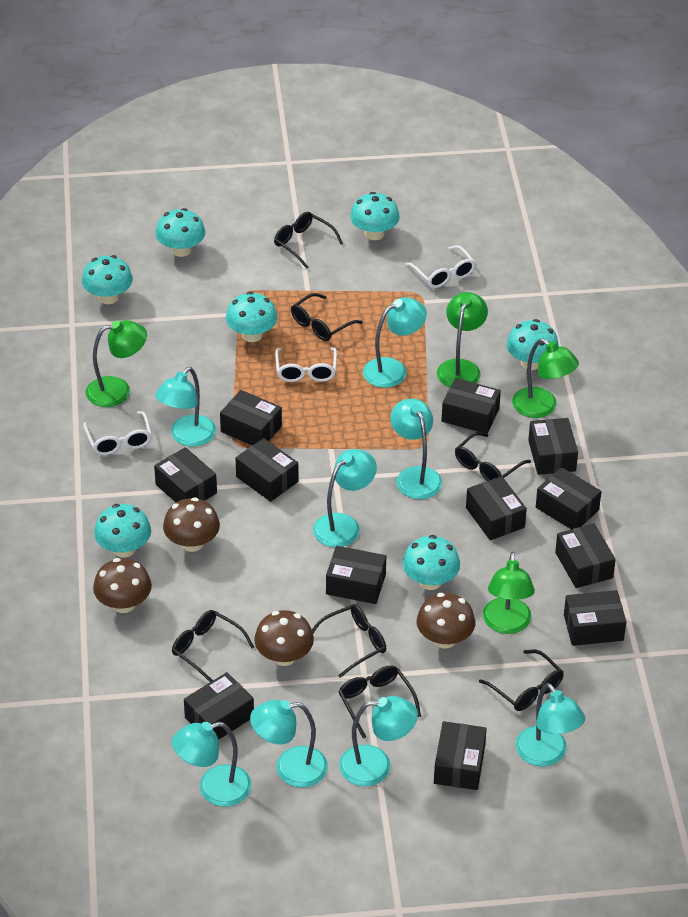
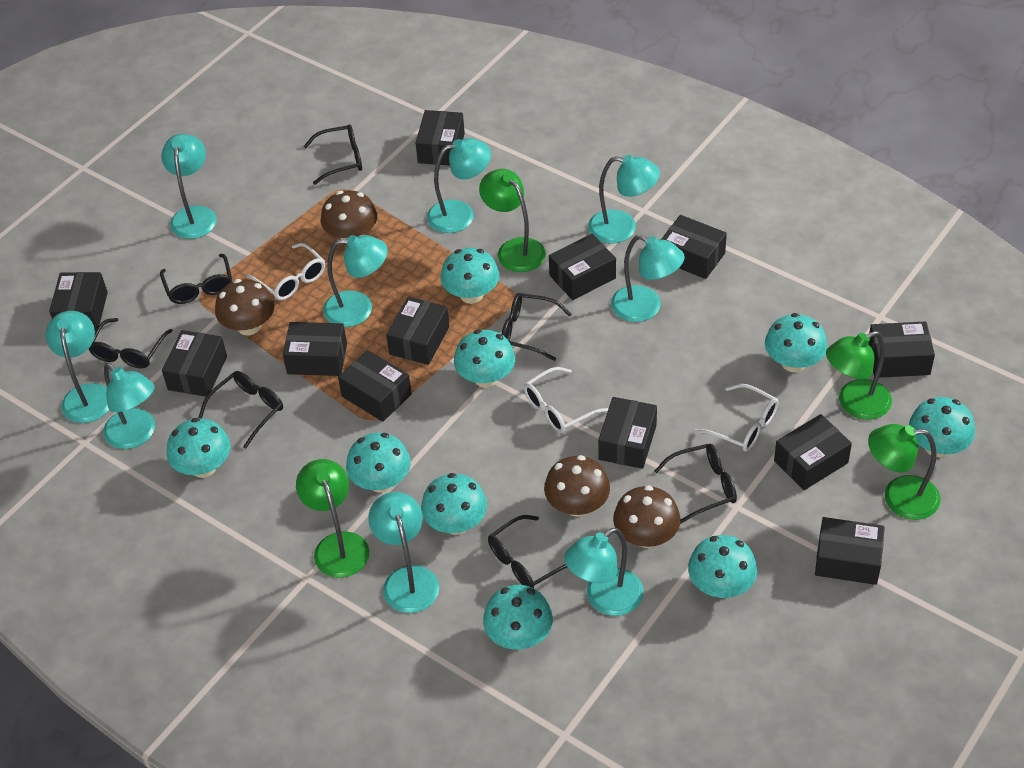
turquoise lamp: 8 -> 9
turquoise mushroom: 7 -> 9

